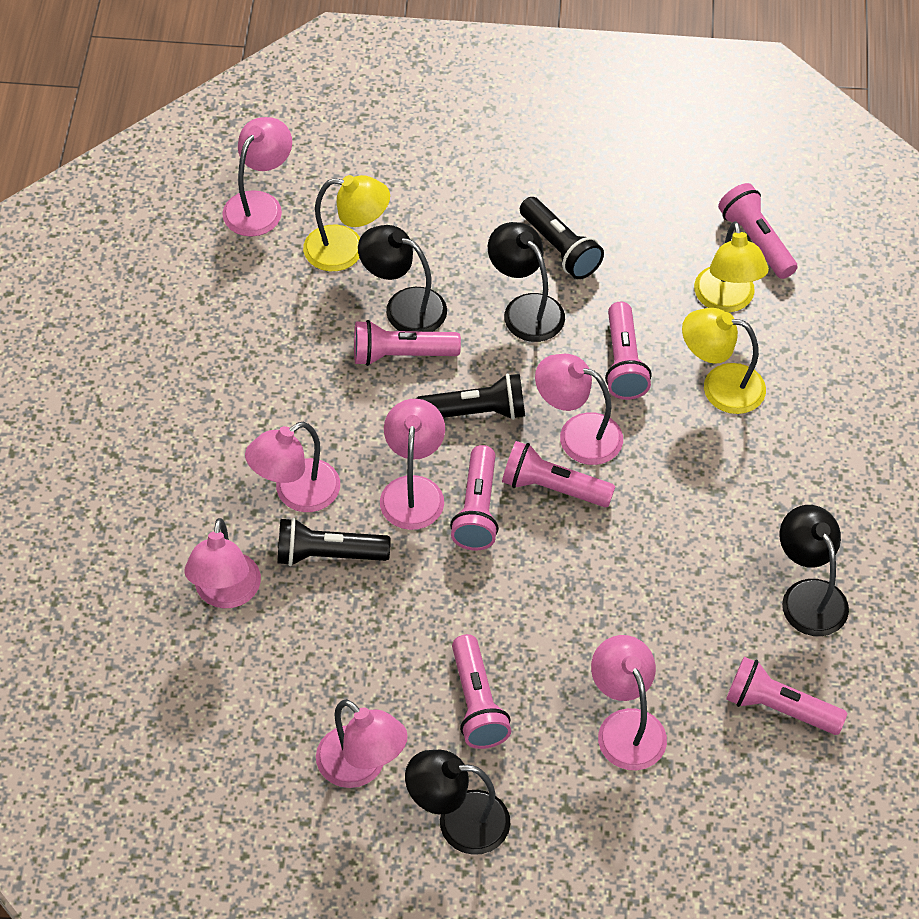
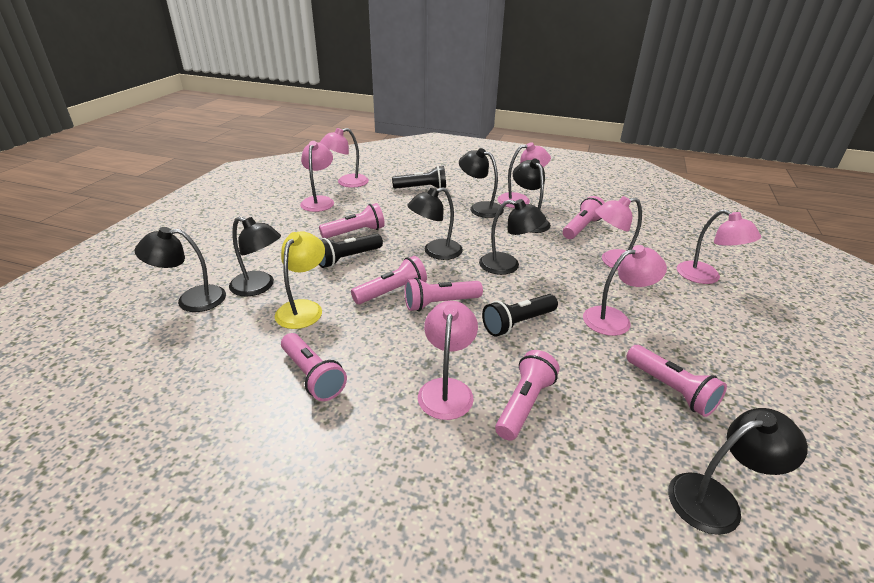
black lamp: 4 -> 7
yellow lamp: 3 -> 1

